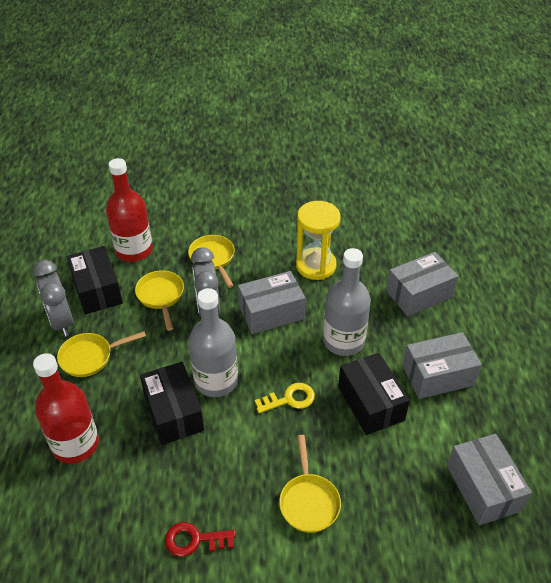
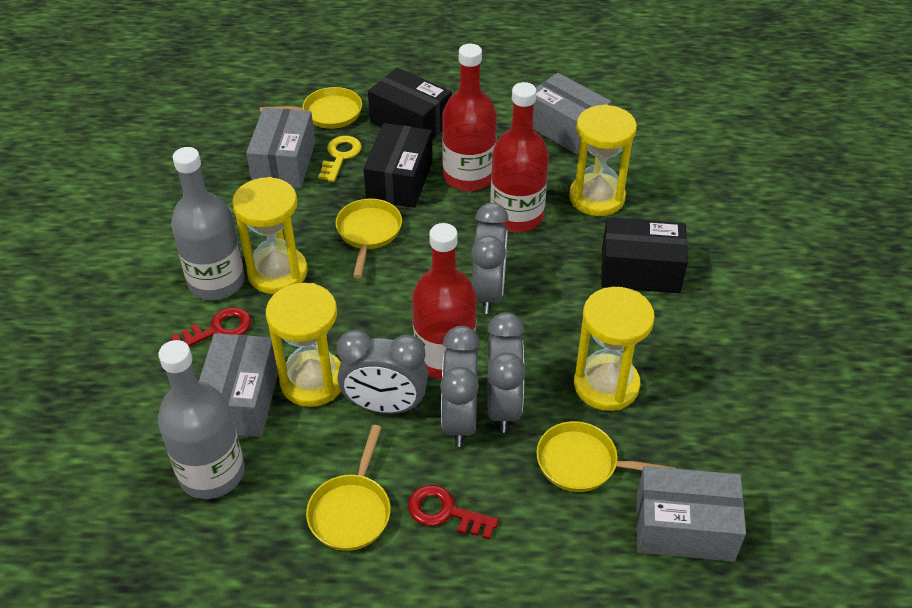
grey clock: 2 -> 4
red bottle: 2 -> 3
red key: 1 -> 2
yellow hourglass: 1 -> 4

